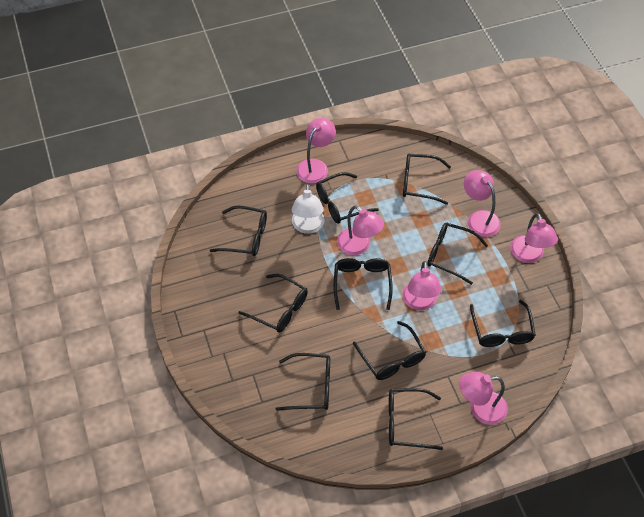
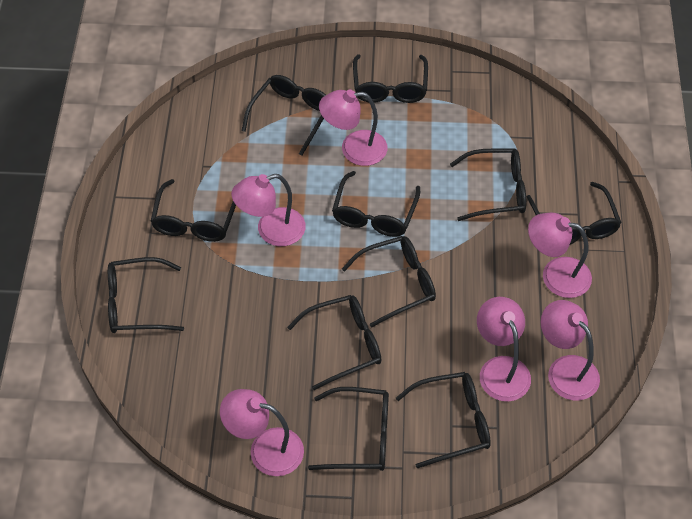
black glasses: 10 -> 11
white lamp: 1 -> 0

